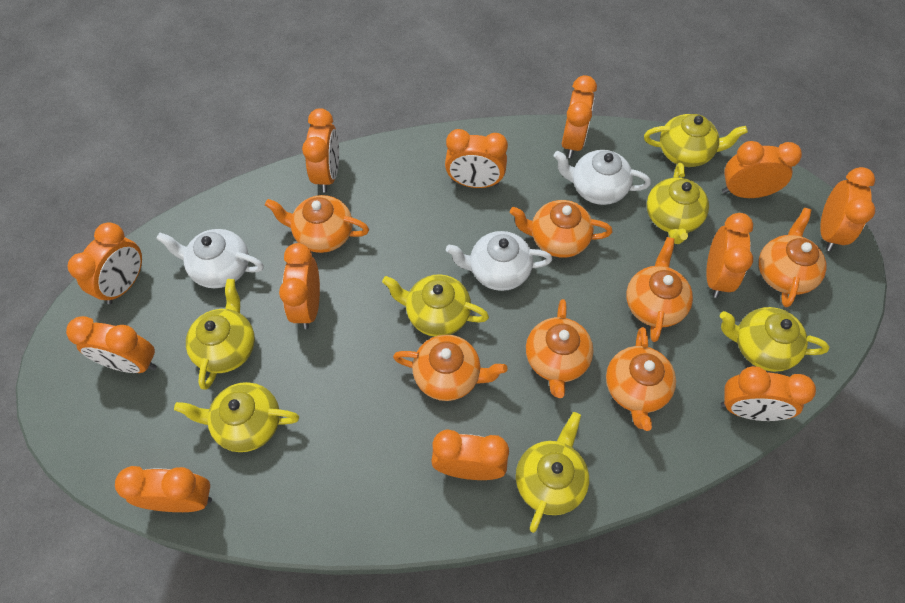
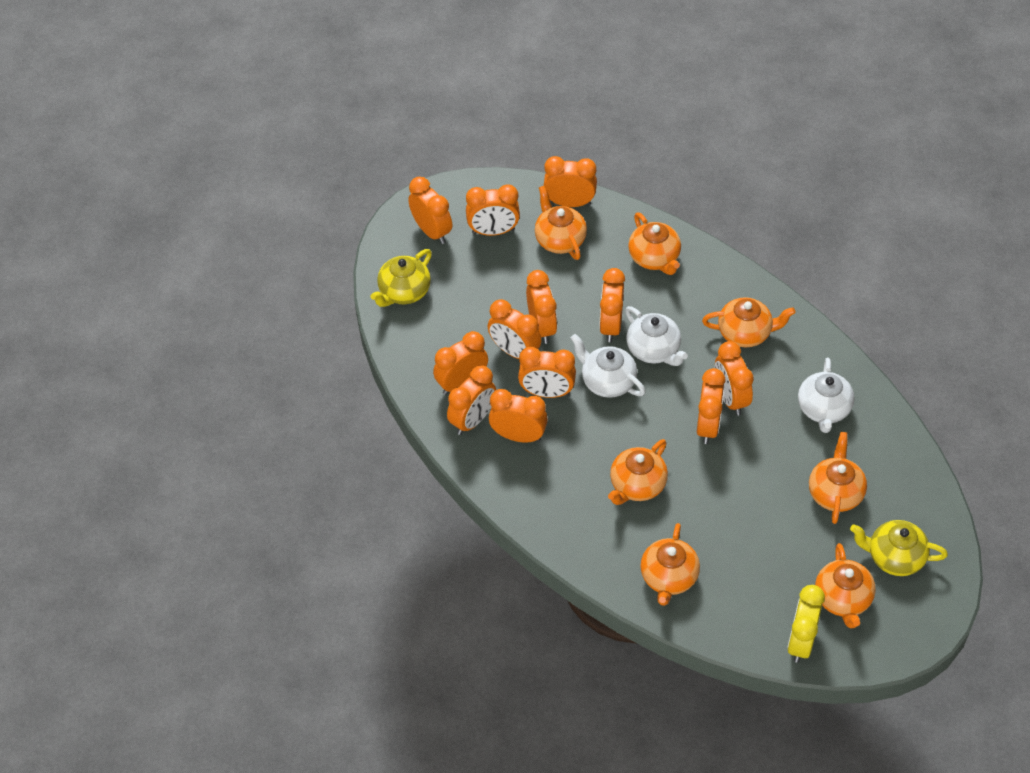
yellow clock: 0 -> 1
yellow teapot: 7 -> 2

